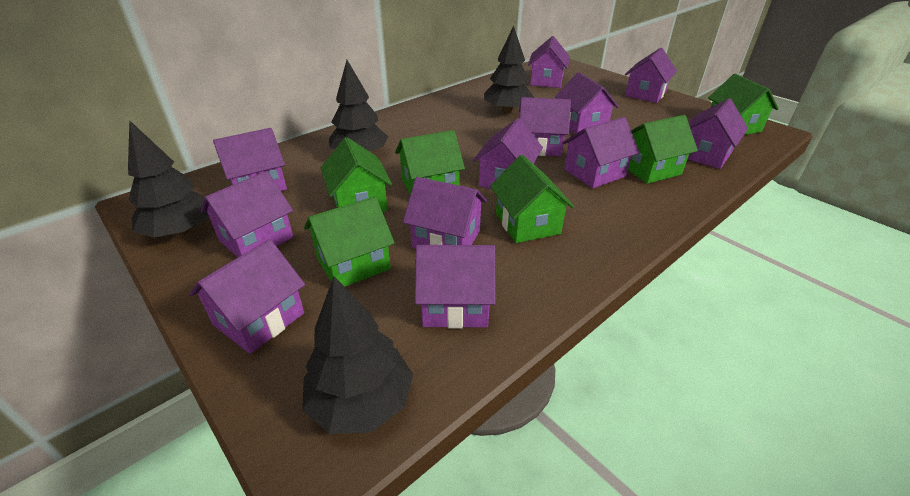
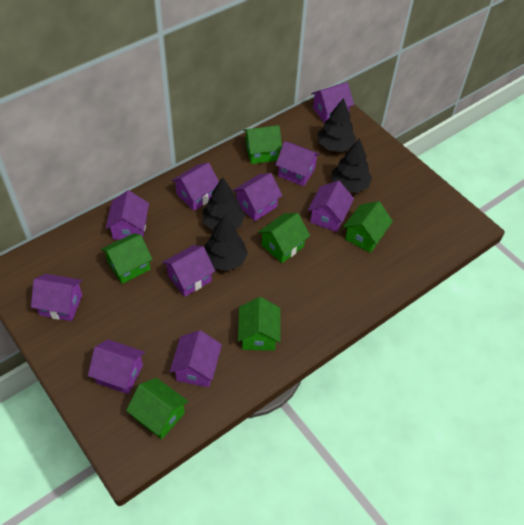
purple house: 12 -> 10

